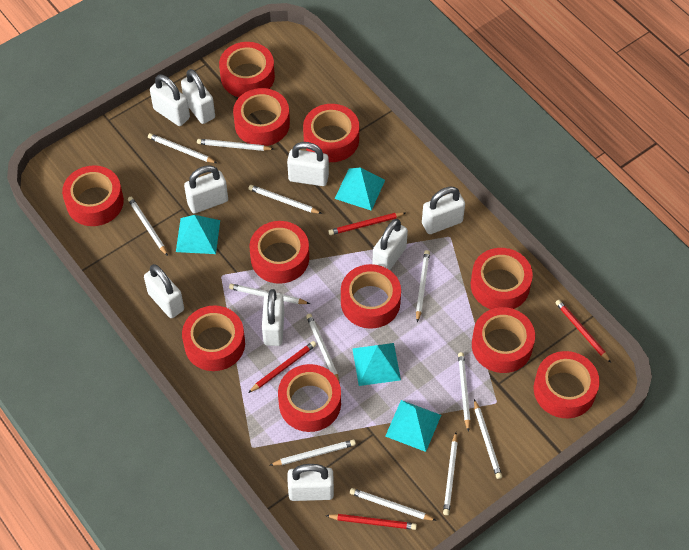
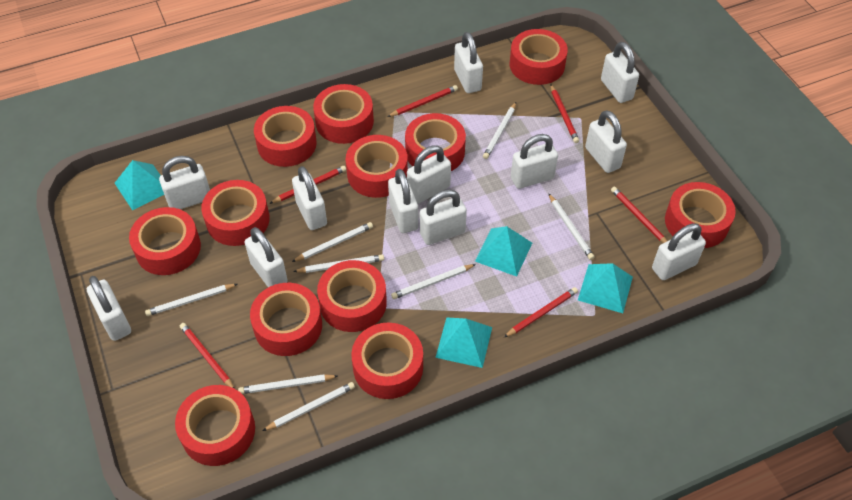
red pencil: 4 -> 6
red tape: 11 -> 12
white padlock: 9 -> 12
white pencil: 12 -> 8

